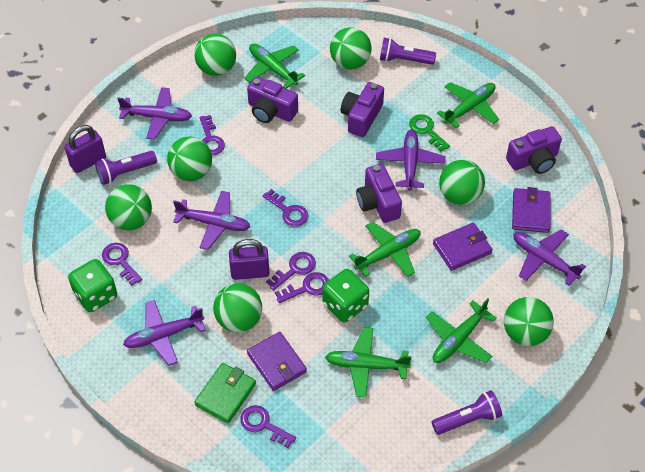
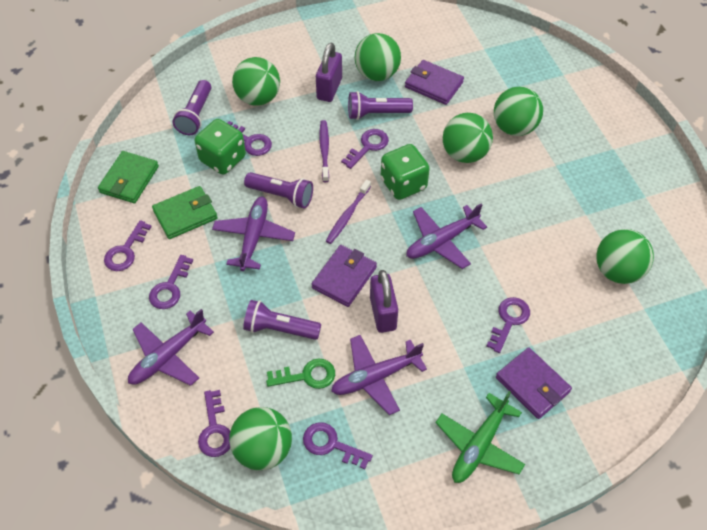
green ball: 7 -> 6
green plane: 5 -> 1
green wallet: 1 -> 2
purple camera: 4 -> 0
purple flashlight: 3 -> 4
purple key: 6 -> 7
purple plane: 5 -> 4
purple toothbrush: 0 -> 2

